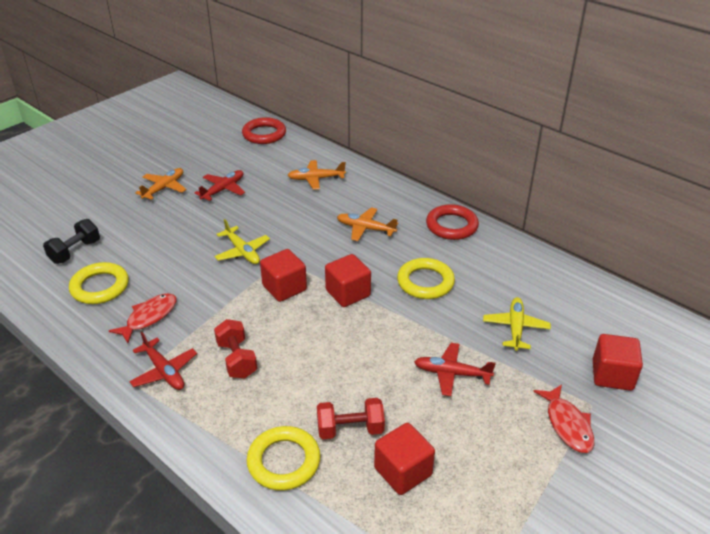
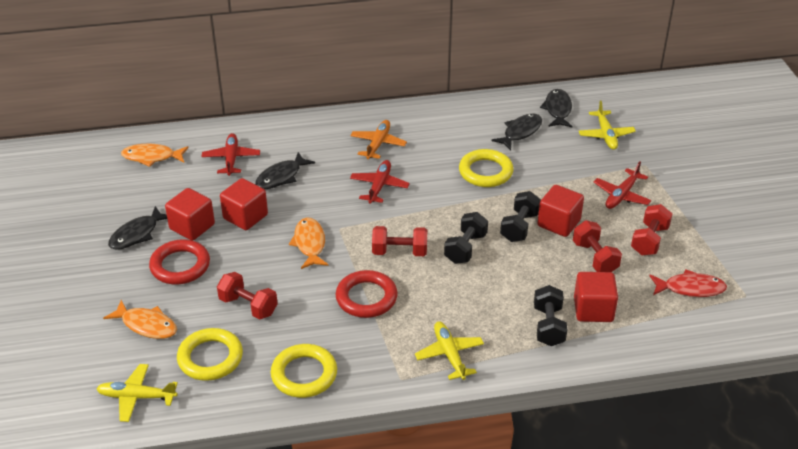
black dumbbell: 1 -> 3
black fish: 0 -> 4
orange fish: 0 -> 3
orange plane: 3 -> 1
red dumbbell: 2 -> 4
red fish: 2 -> 1
yellow plane: 2 -> 3

